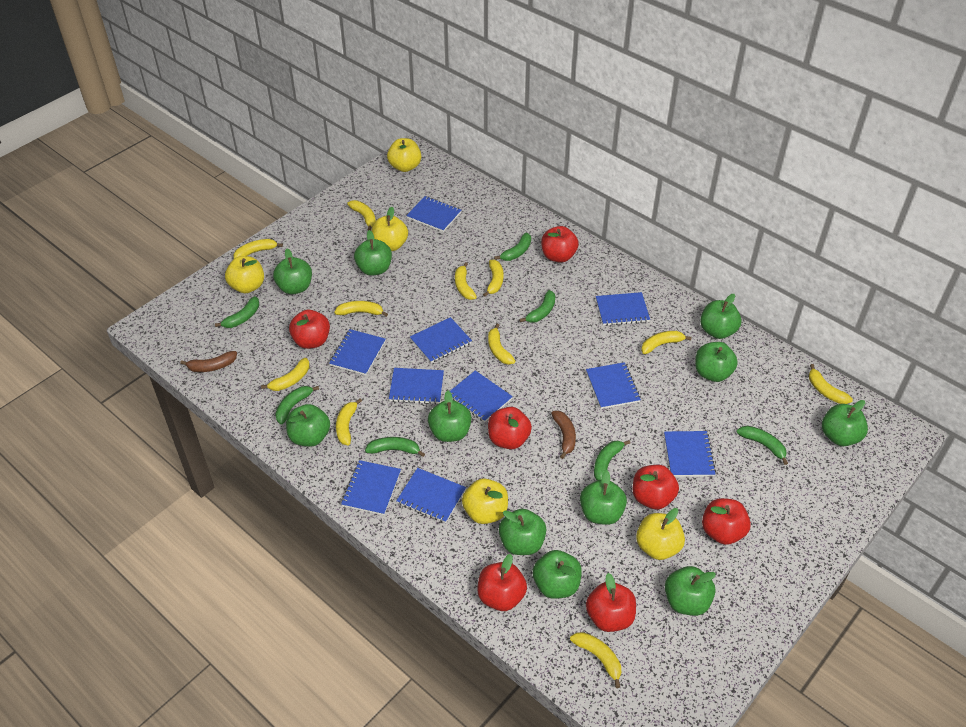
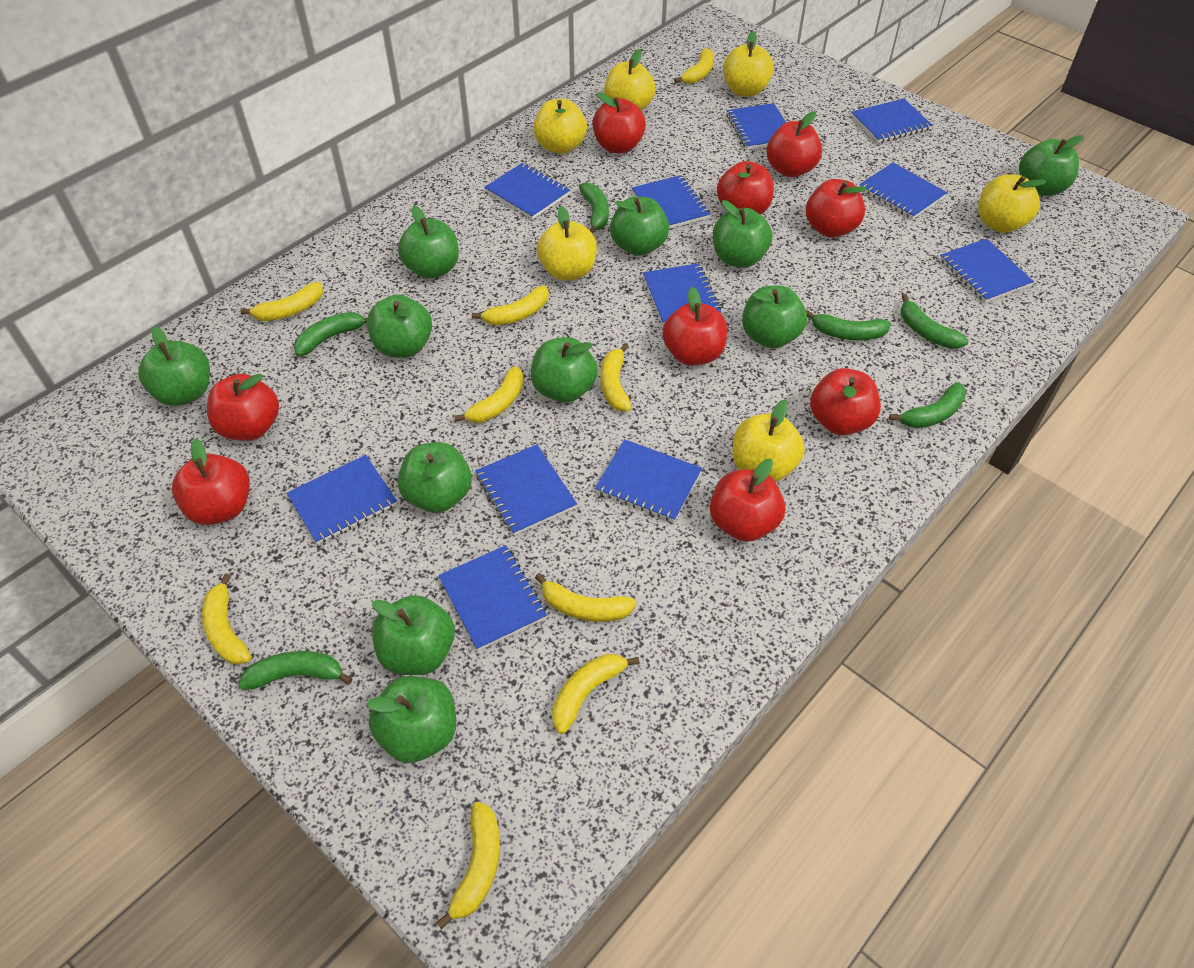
blue notebook: 10 -> 11
brown banana: 2 -> 0
green banana: 7 -> 6
red apple: 7 -> 9
yellow apple: 5 -> 6
yellow banana: 11 -> 9

